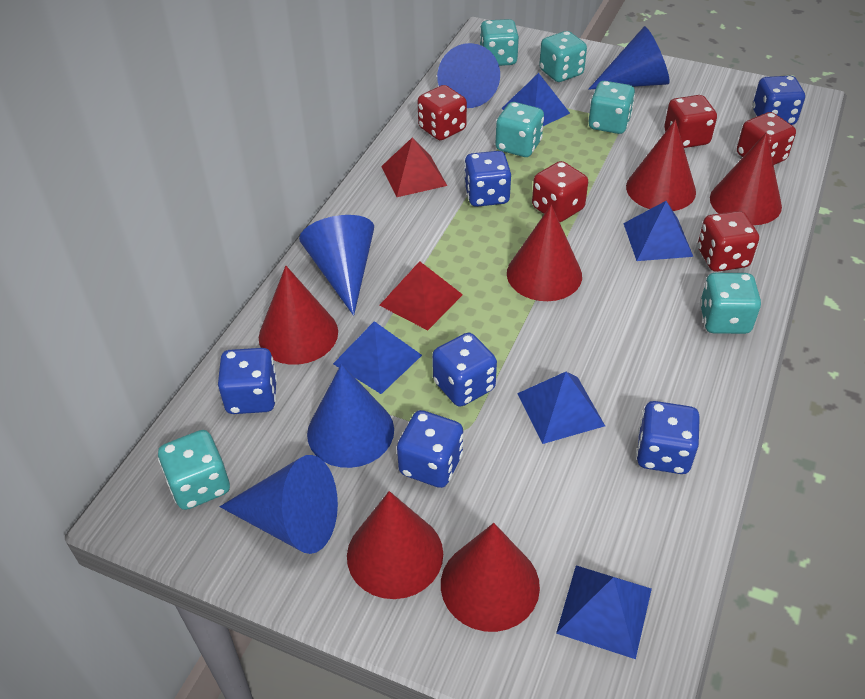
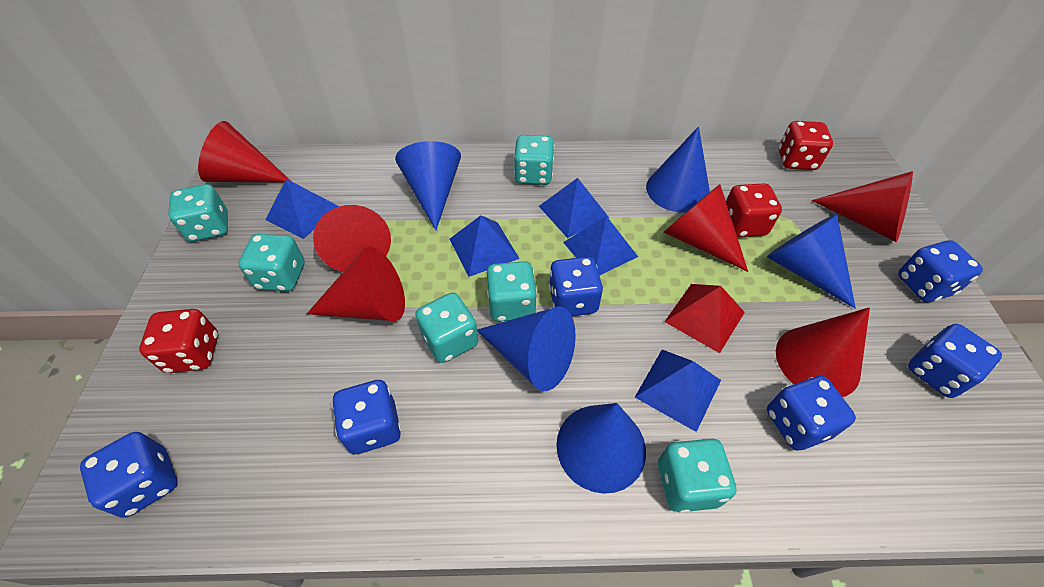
red dice: 5 -> 3
red pyramid: 2 -> 1

